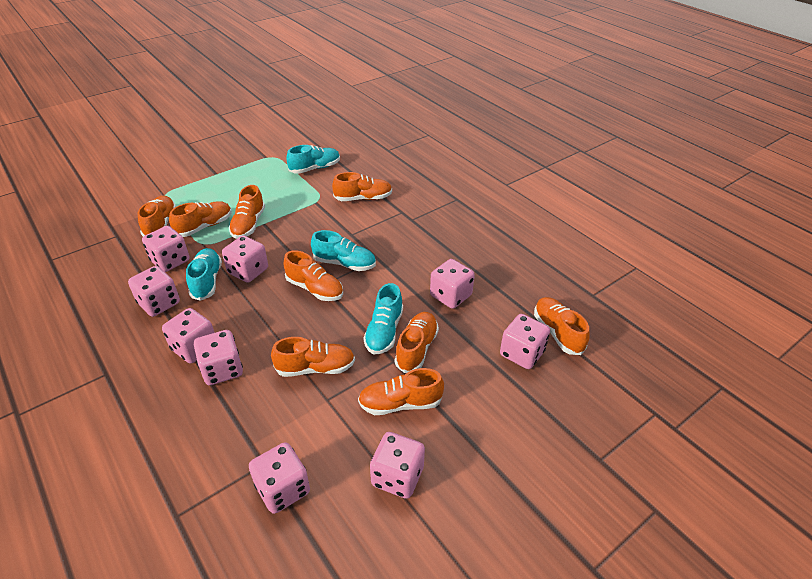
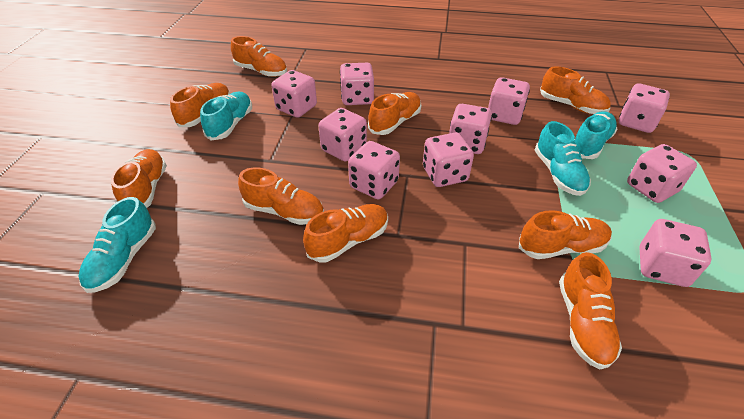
pink dice: 9 -> 10

